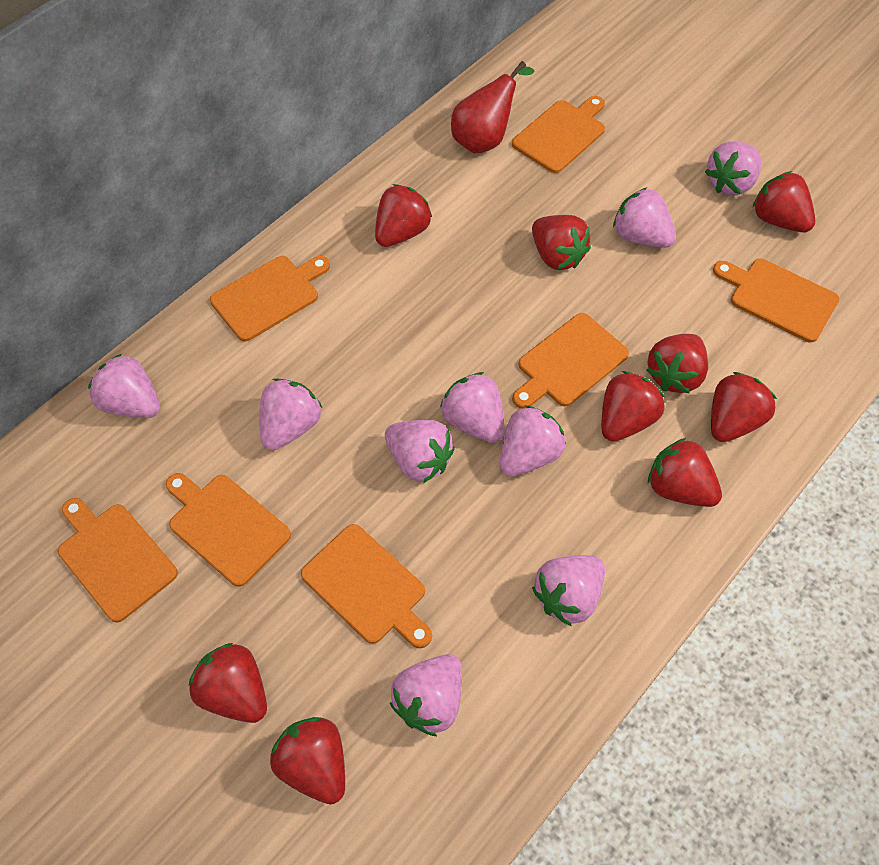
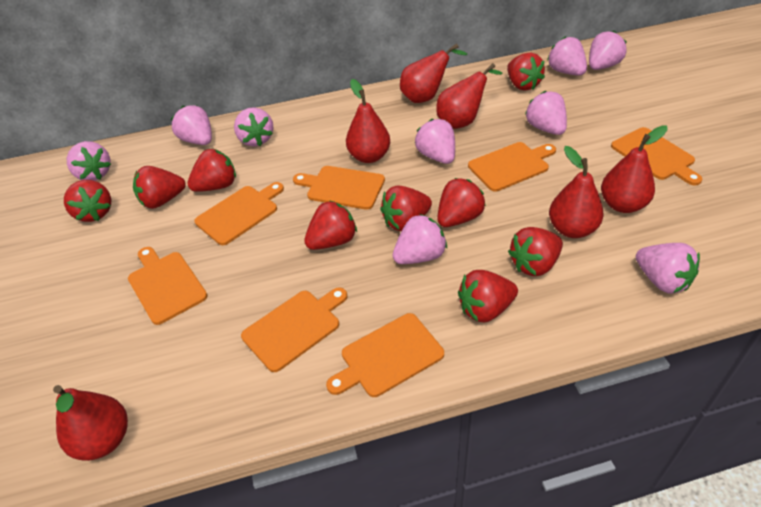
red pear: 1 -> 6

